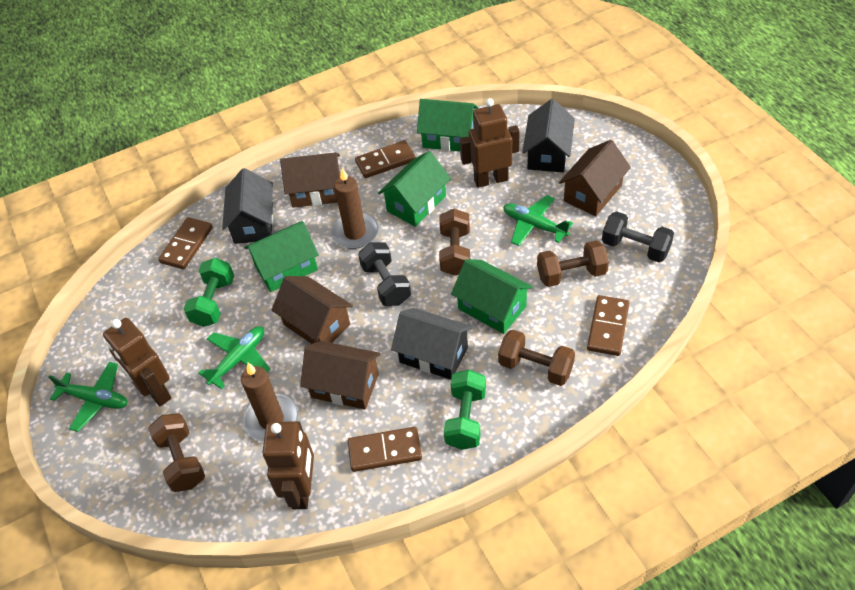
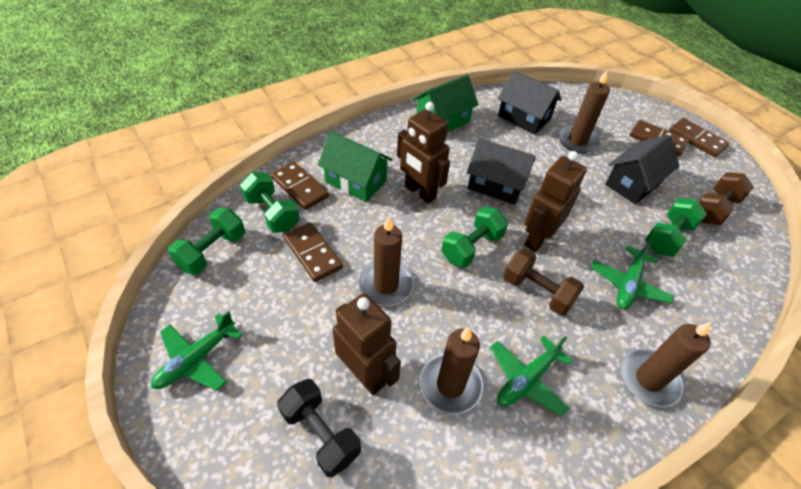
black dumbbell: 2 -> 1
brown candle: 2 -> 4
brown dumbbell: 4 -> 2
brown house: 4 -> 0
green dumbbell: 2 -> 4
green house: 4 -> 2

